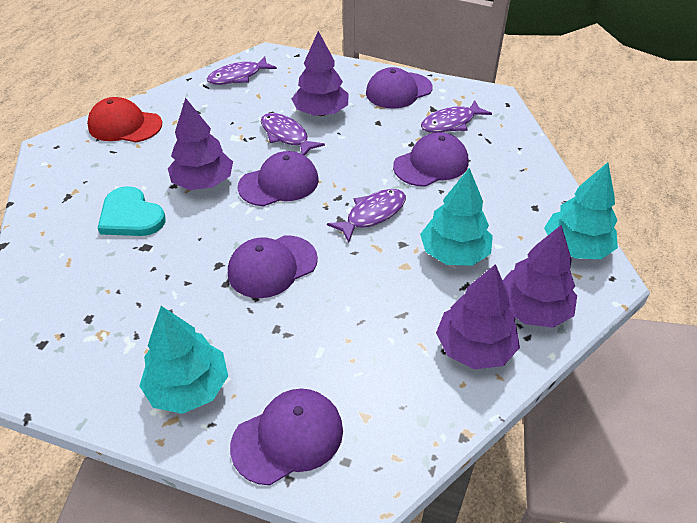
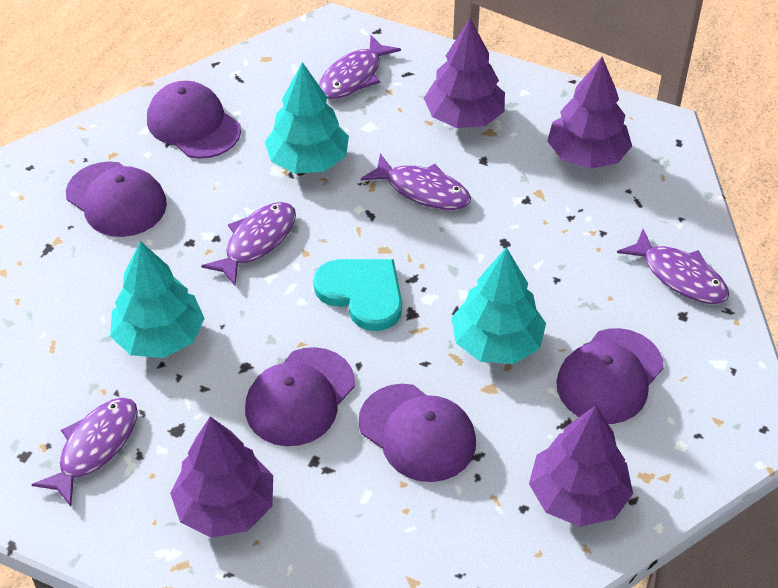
purple fish: 4 -> 5
red cap: 1 -> 0

